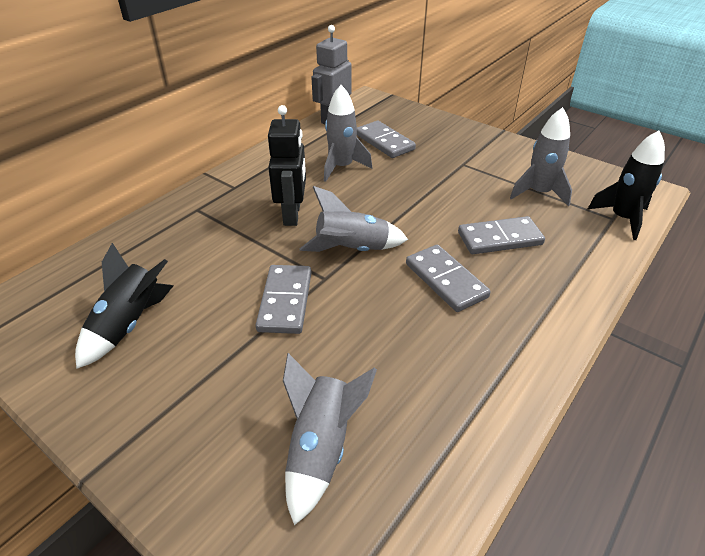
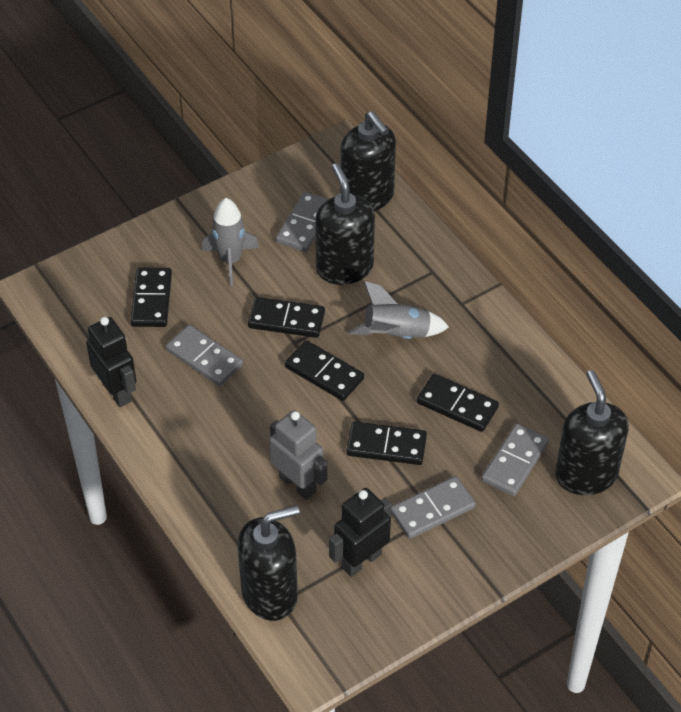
black domino: 0 -> 5
black robot: 1 -> 2
black rocket: 2 -> 0
black soap dispenser: 0 -> 4
grey rocket: 4 -> 2

